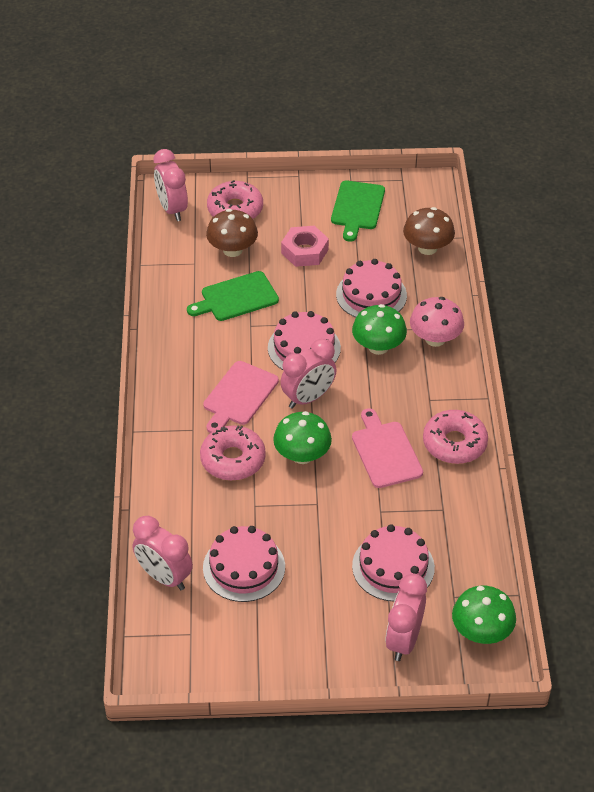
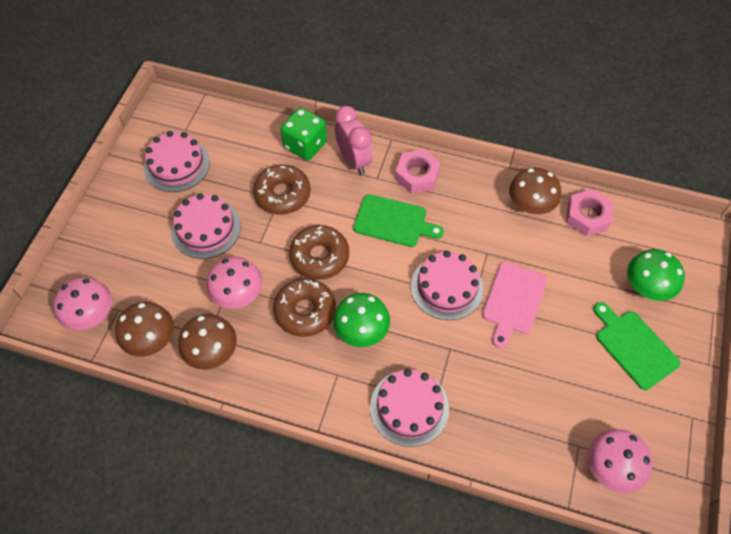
brown donut: 0 -> 3
brown mushroom: 2 -> 3
green dice: 0 -> 1
green mushroom: 3 -> 2
pink clock: 4 -> 1
pink cutting board: 2 -> 1
pink donut: 3 -> 0
pink mushroom: 1 -> 3
pink nut: 1 -> 2

